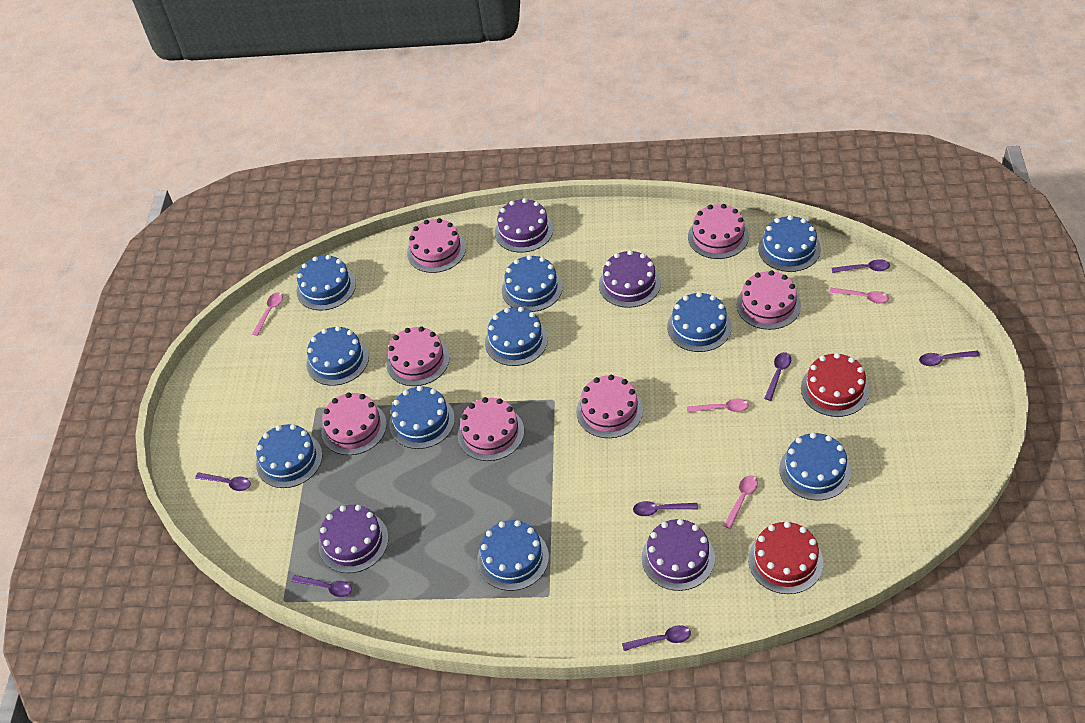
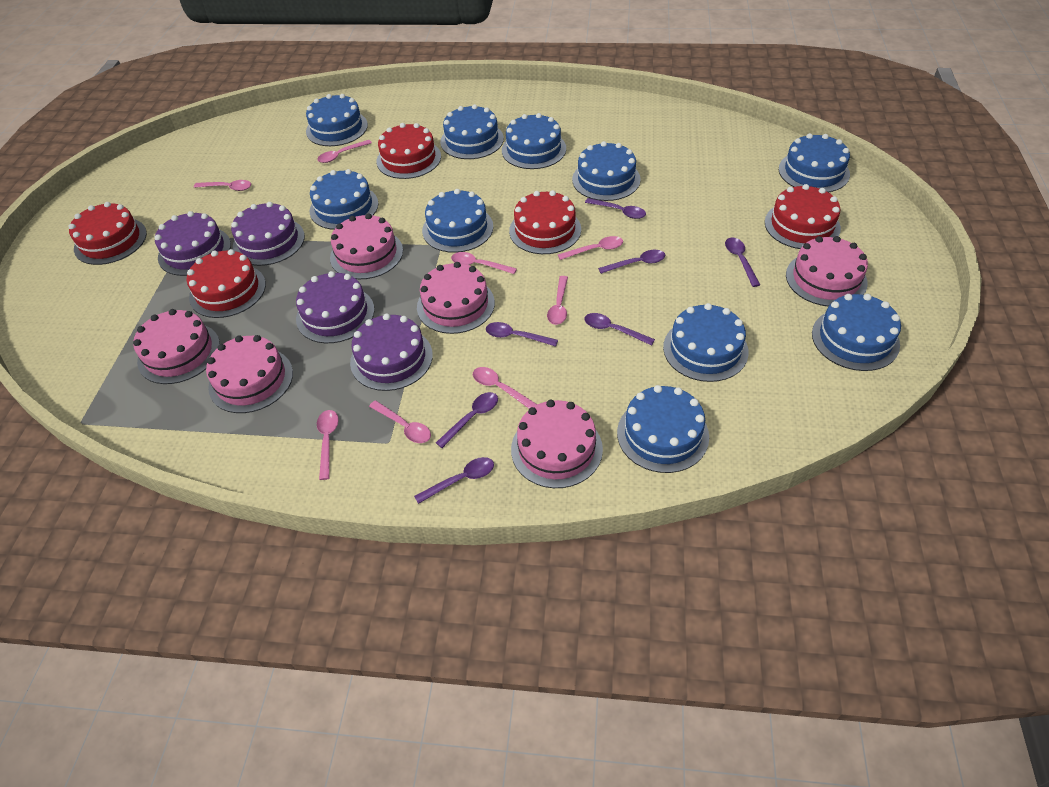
pink cake: 7 -> 6
pink spoon: 4 -> 8
red cake: 2 -> 5

